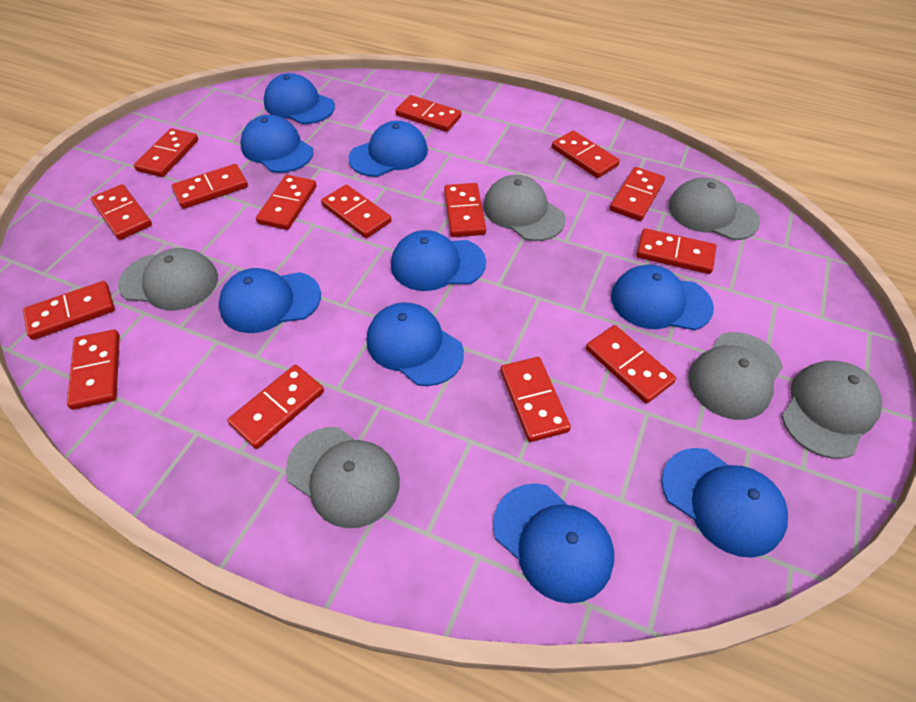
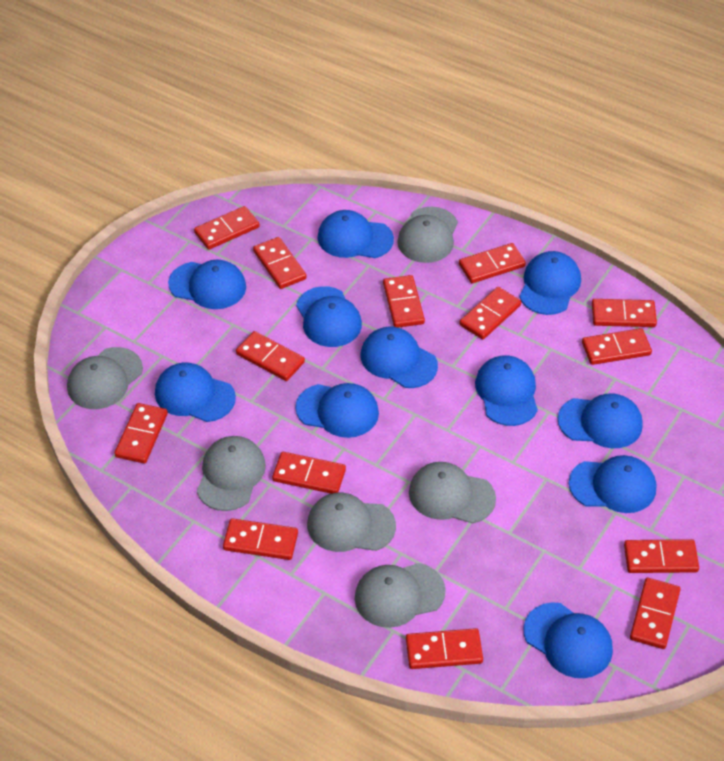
blue cap: 9 -> 11
red domino: 15 -> 14

